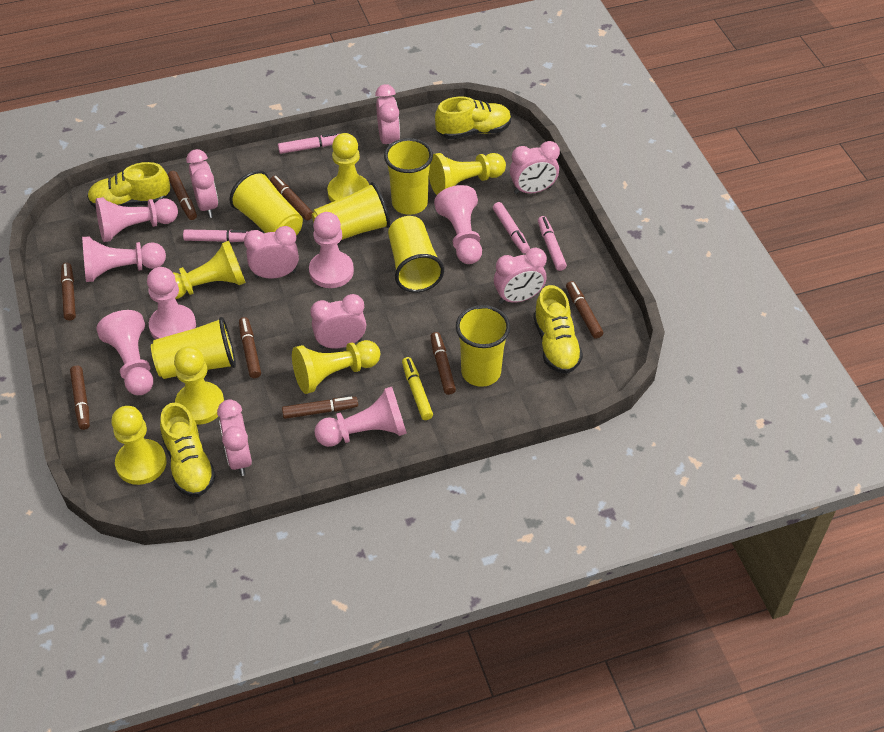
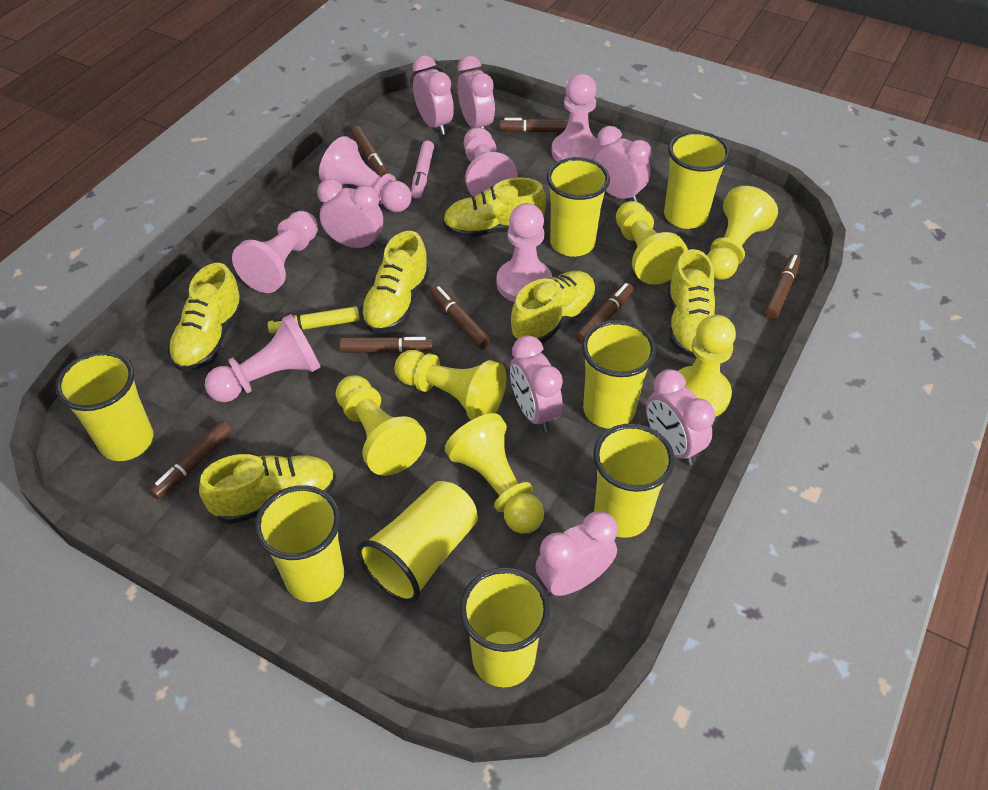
brown marker: 8 -> 7
pink marker: 4 -> 1
pink pawn: 7 -> 6
yellow cup: 6 -> 8
yellow shoe: 4 -> 6

